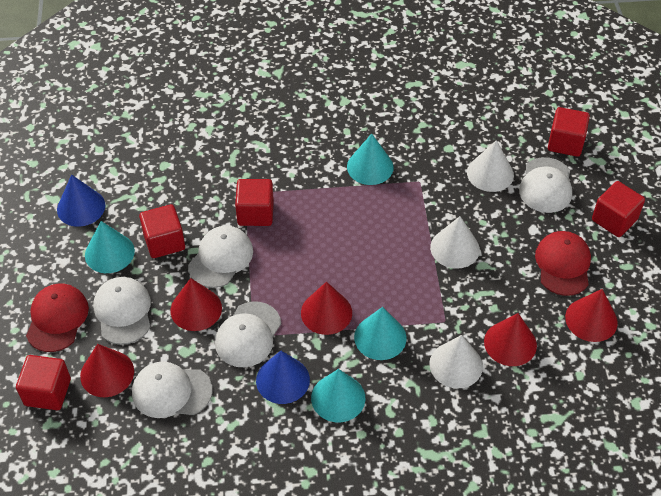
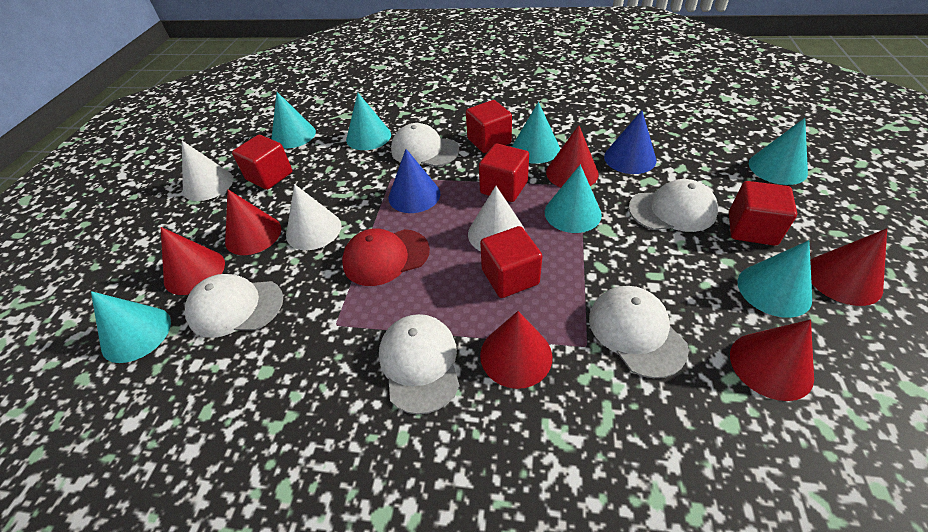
red cap: 2 -> 1
red cone: 5 -> 6
turquoise cone: 4 -> 7

